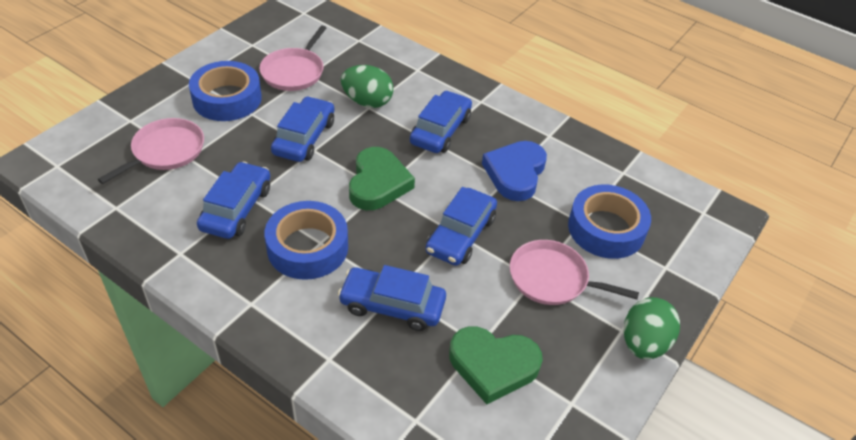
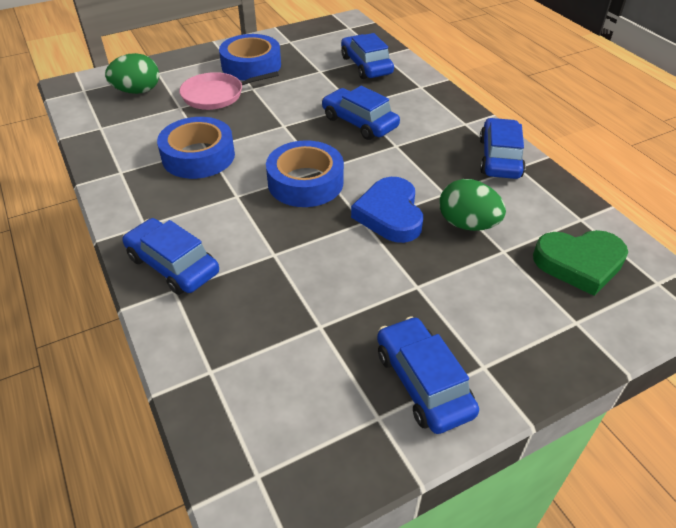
green heart: 2 -> 1
pink pan: 3 -> 1

